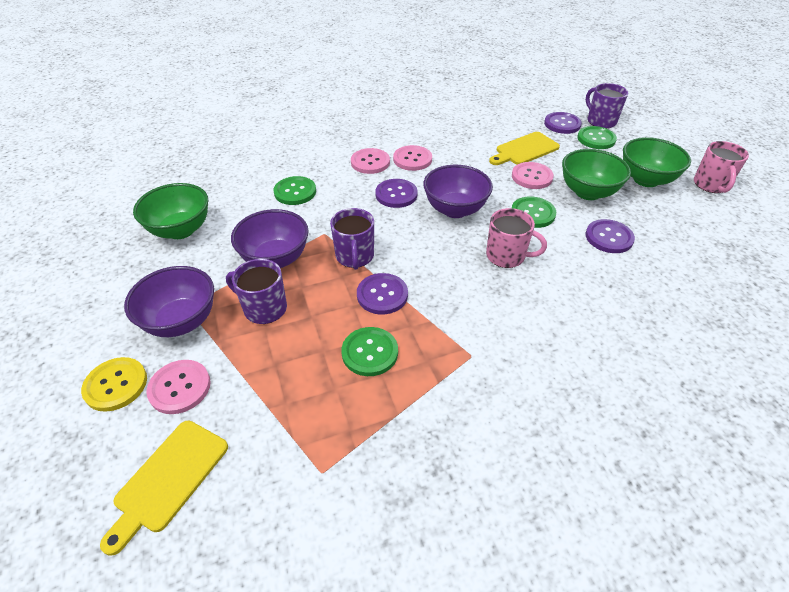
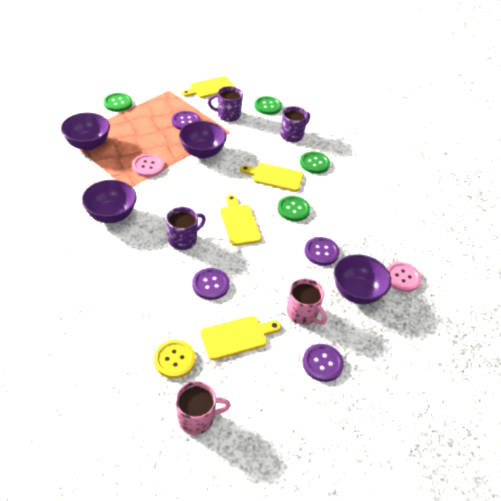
green bowl: 3 -> 0
pink button: 4 -> 2
purple bowl: 3 -> 4
yellow cutting board: 2 -> 4

